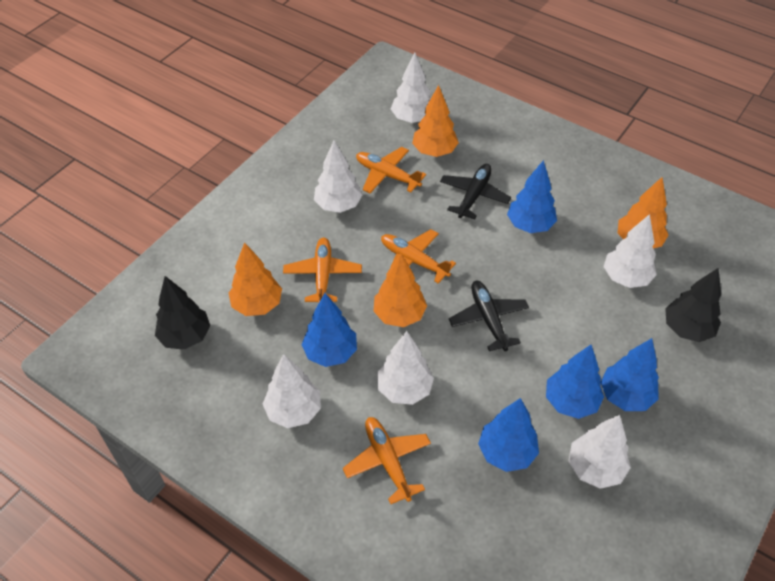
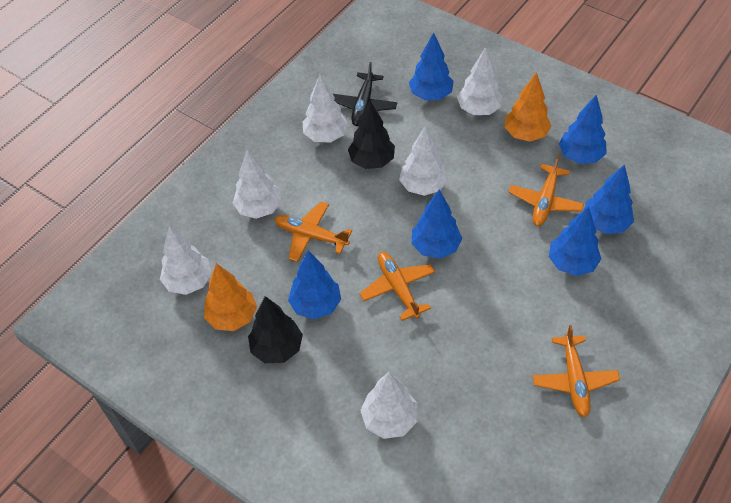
black plane: 2 -> 1
blue tree: 5 -> 6
orange tree: 4 -> 2

